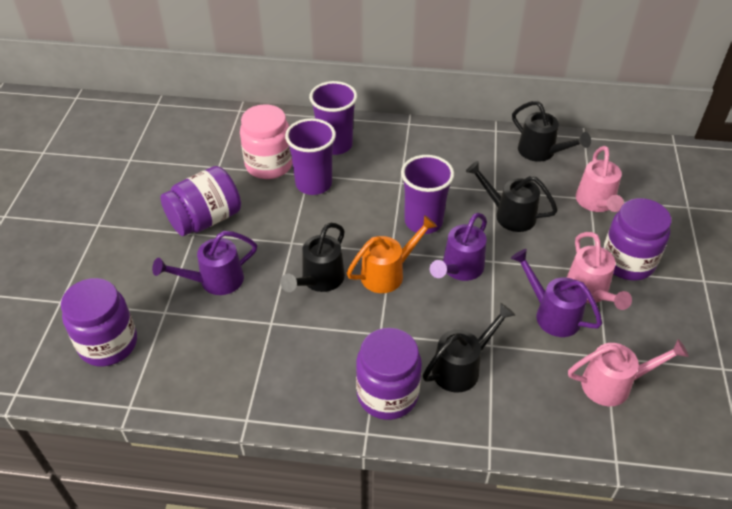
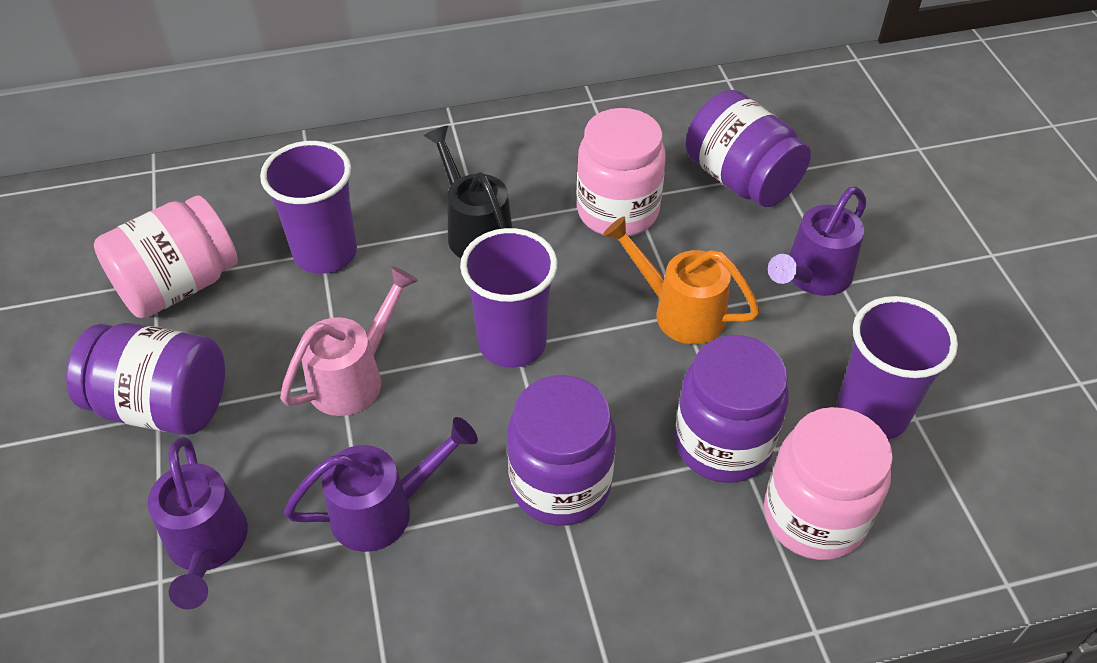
black watering can: 4 -> 1
pink jar: 1 -> 3
pink watering can: 3 -> 1

